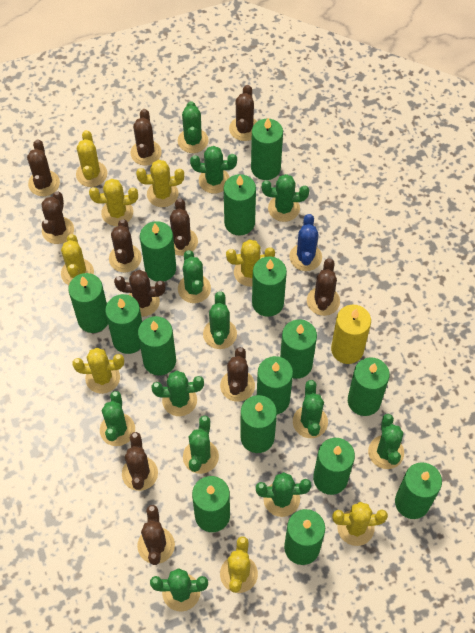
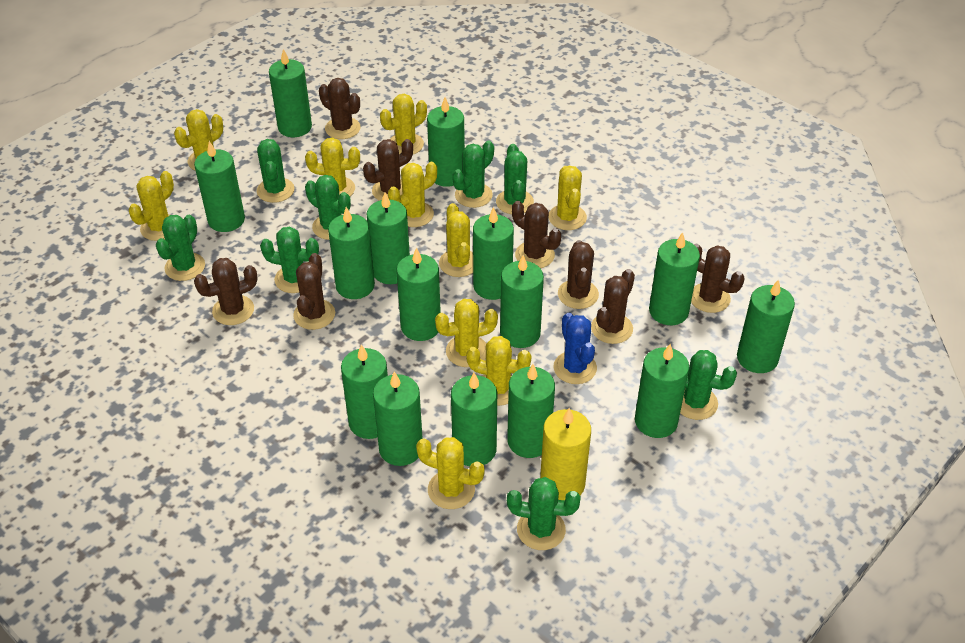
brown cactus: 11 -> 8
green cactus: 12 -> 8
yellow cactus: 8 -> 10

